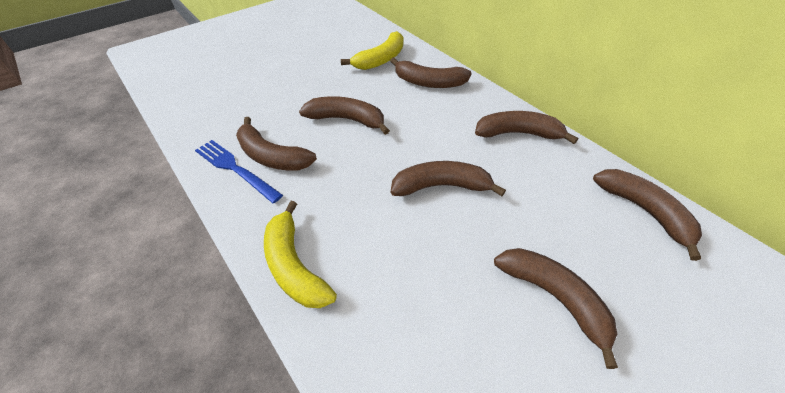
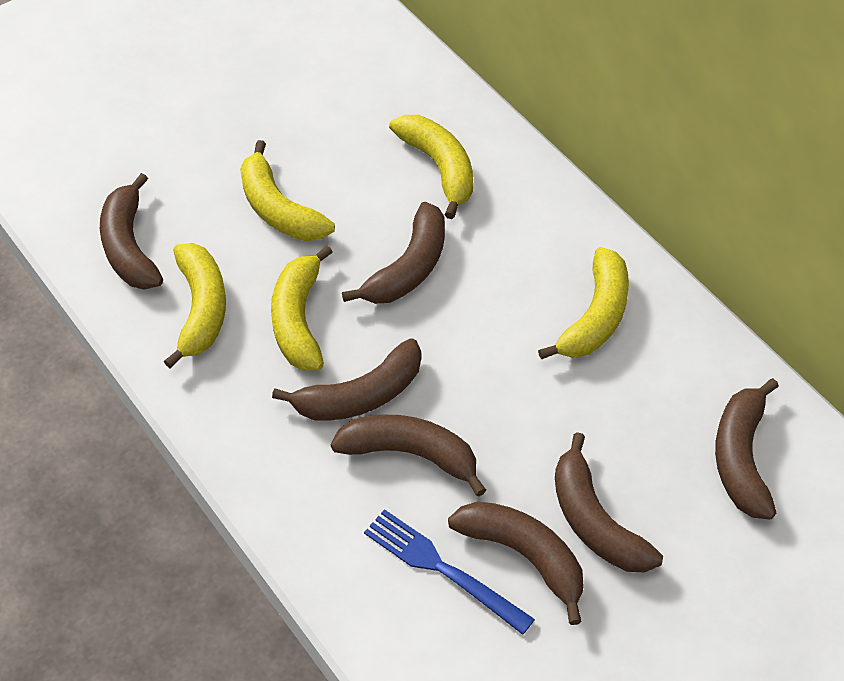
yellow banana: 2 -> 5

